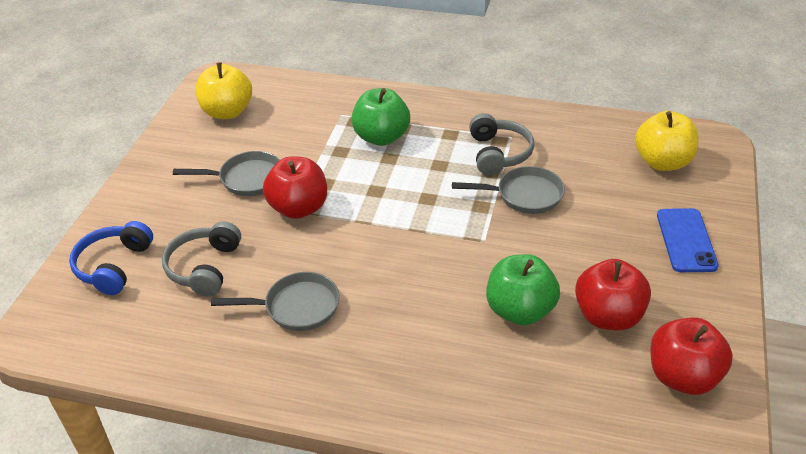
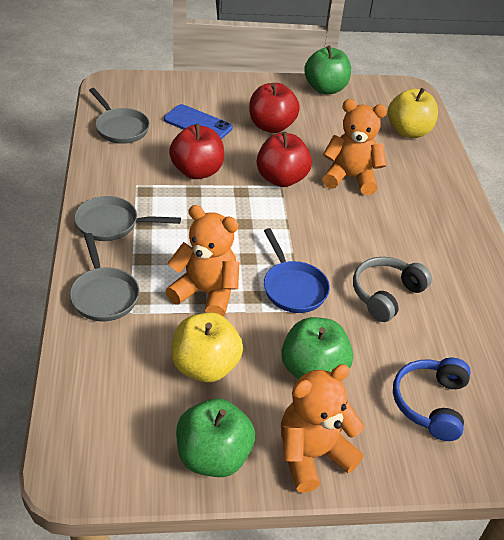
blue pan: 0 -> 1
green apple: 2 -> 3
grey headphones: 2 -> 1
orange teddy bear: 0 -> 3

